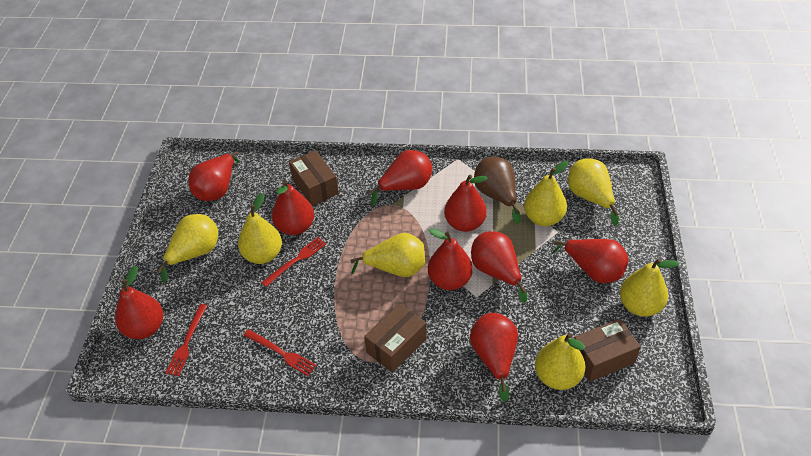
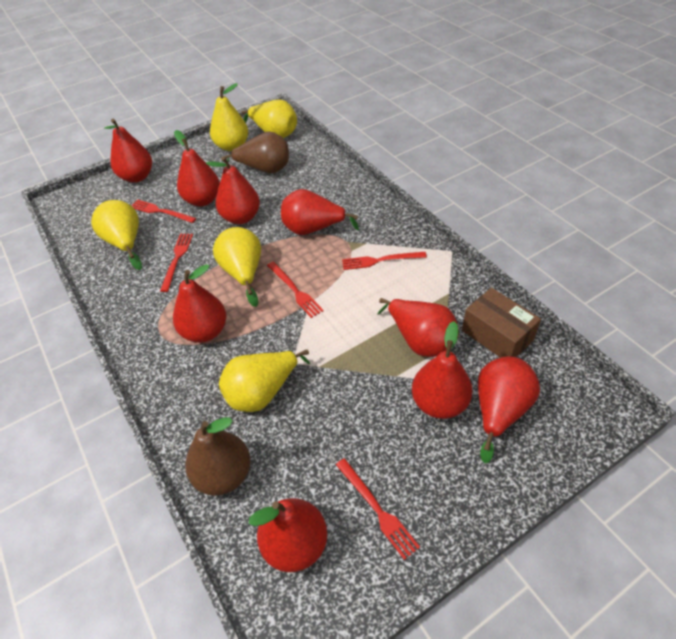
brown box: 3 -> 1
brown pear: 1 -> 2
red fork: 3 -> 5
yellow pear: 7 -> 5

